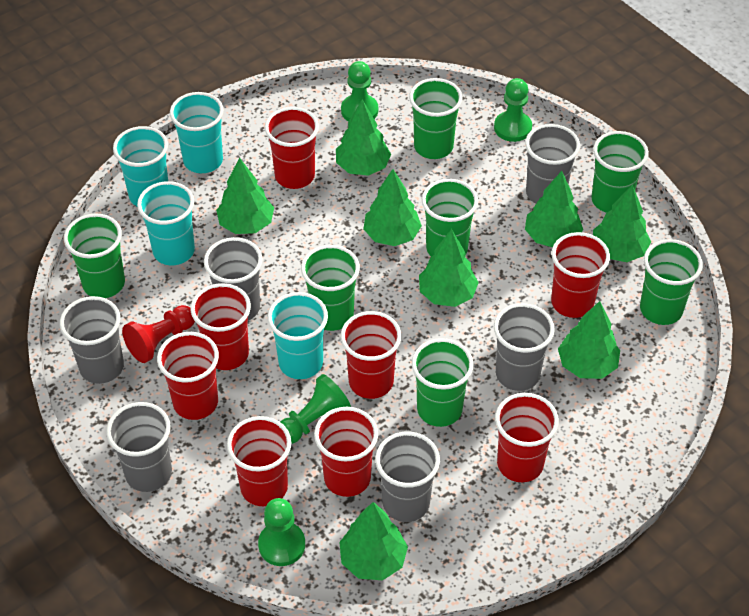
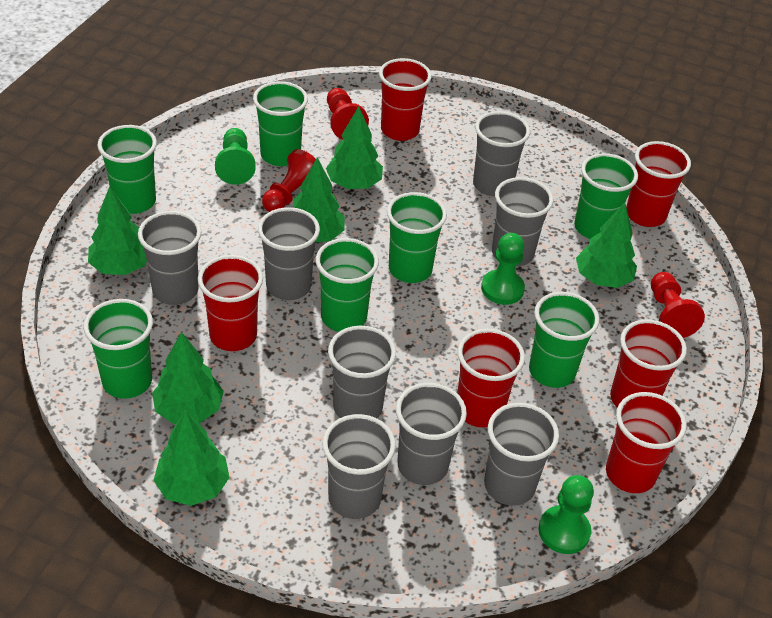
green pawn: 4 -> 3
green tree: 8 -> 6
grey cup: 6 -> 8
red cup: 8 -> 6
red pawn: 1 -> 3
turquoise cup: 4 -> 0

